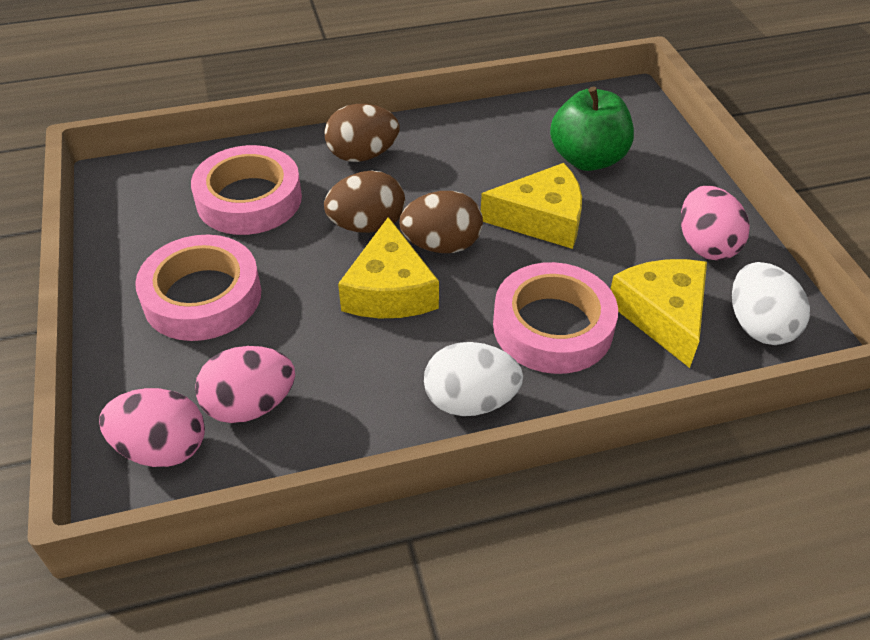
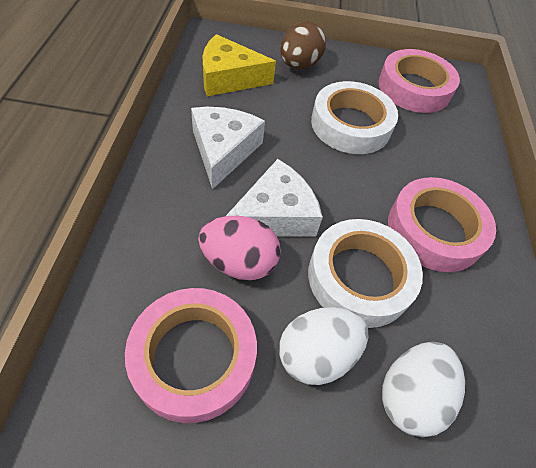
brown egg: 3 -> 1
green apple: 1 -> 0
pink egg: 3 -> 1
white cheese: 0 -> 2
white tape: 0 -> 2
yellow cheese: 3 -> 1

